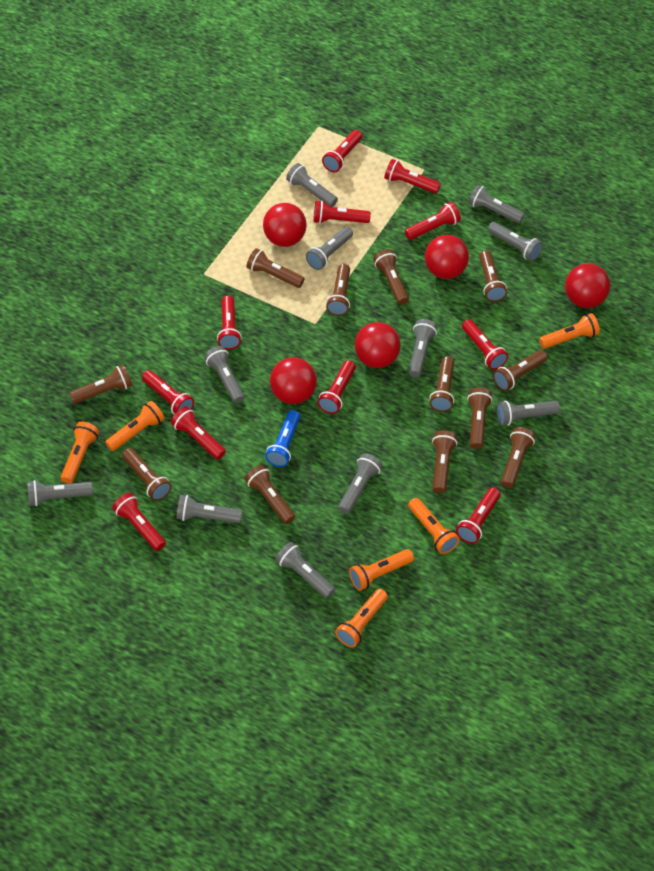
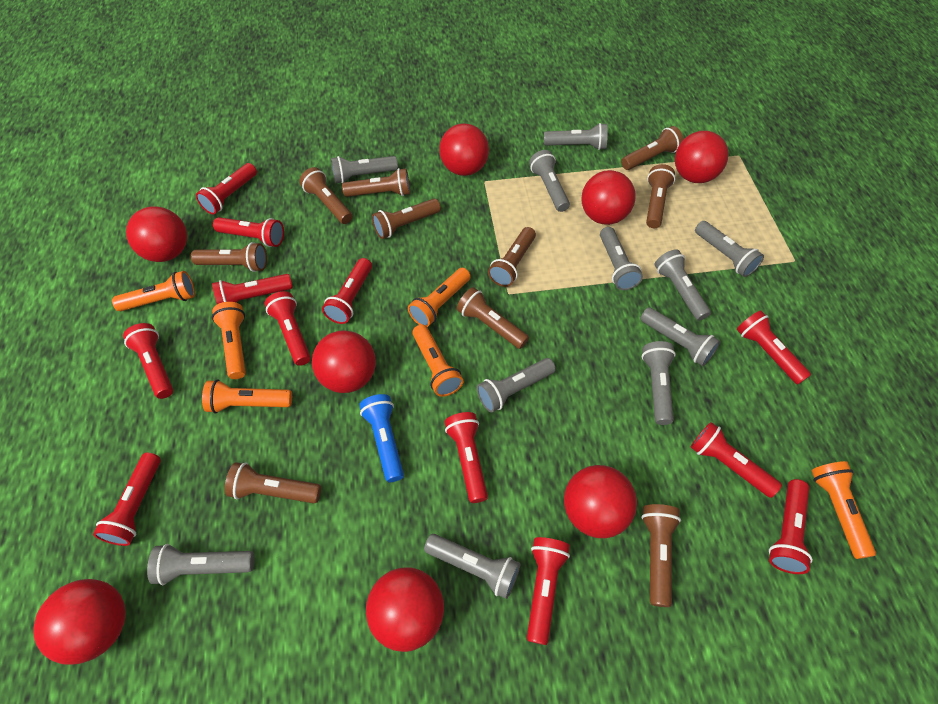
brown flashlight: 12 -> 10
red ball: 5 -> 8
red flashlight: 11 -> 12

